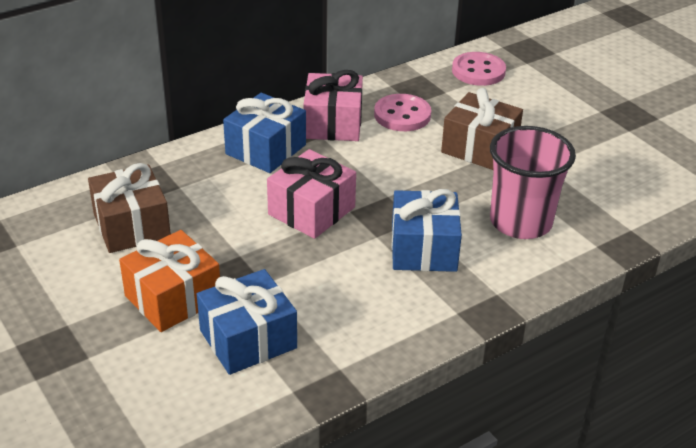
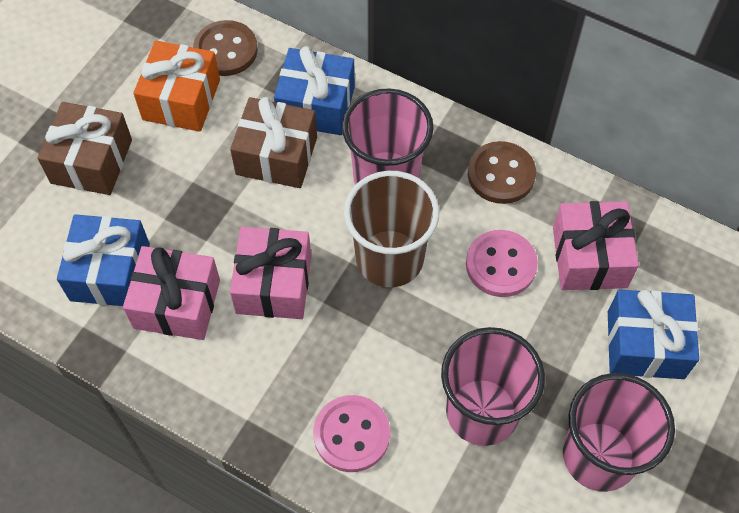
brown button: 0 -> 2
brown cup: 0 -> 1
pink cup: 1 -> 3
pink gift: 2 -> 3

